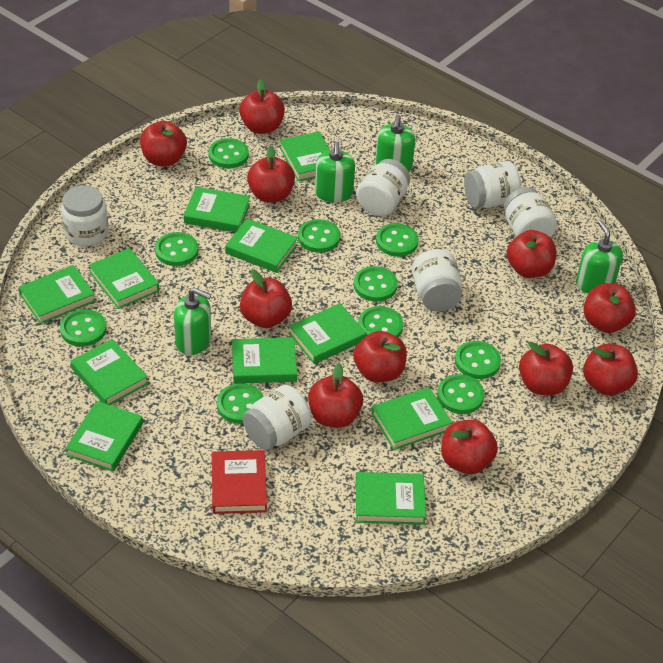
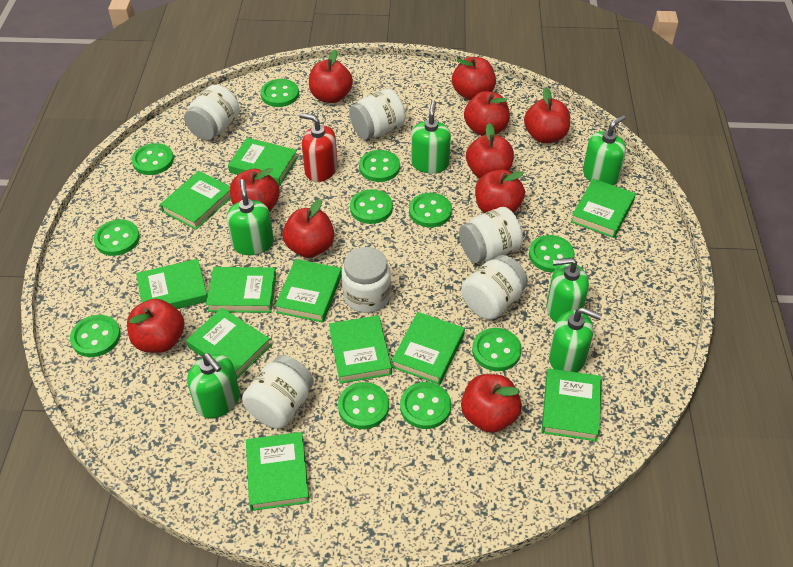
green button: 10 -> 11
green soap dispenser: 4 -> 6
red apple: 11 -> 10
red book: 1 -> 0
red soap dispenser: 0 -> 1

